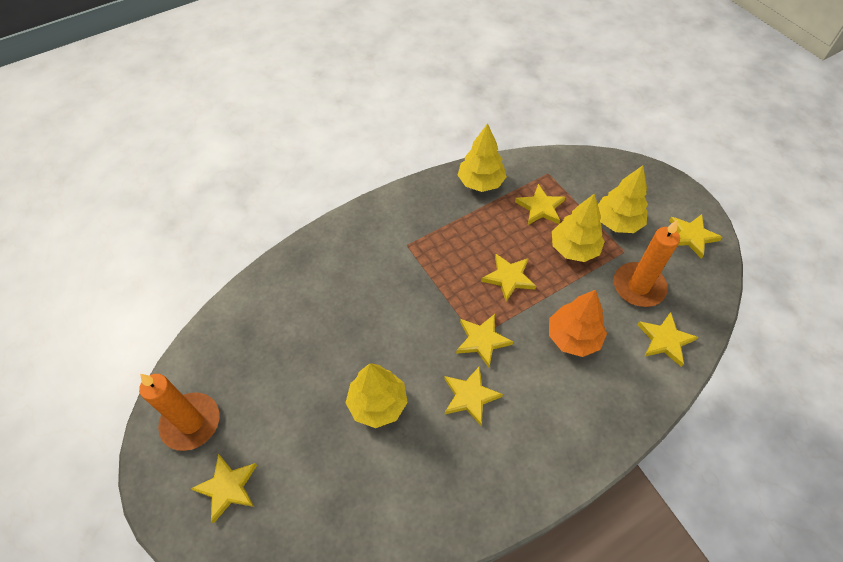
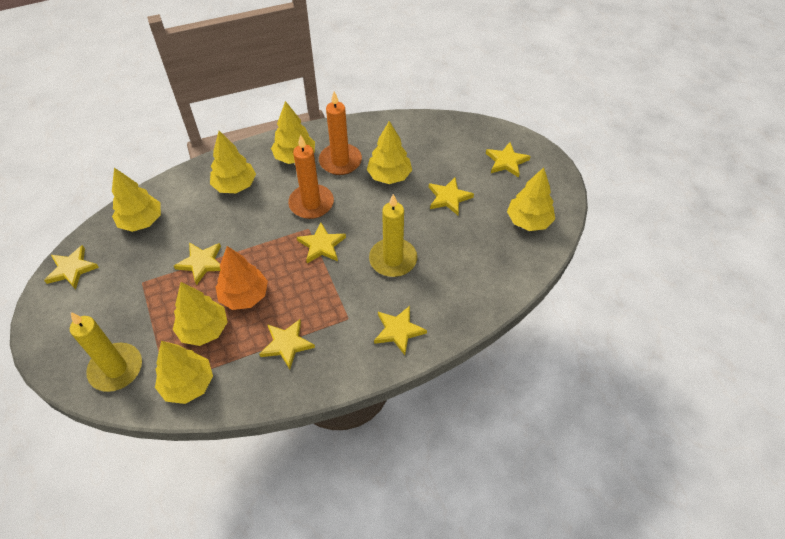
yellow candle: 0 -> 2
yellow tree: 4 -> 7

